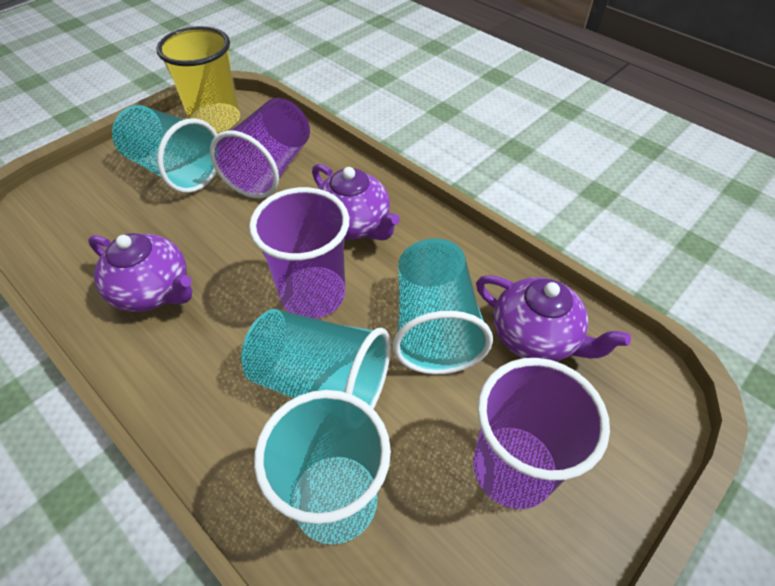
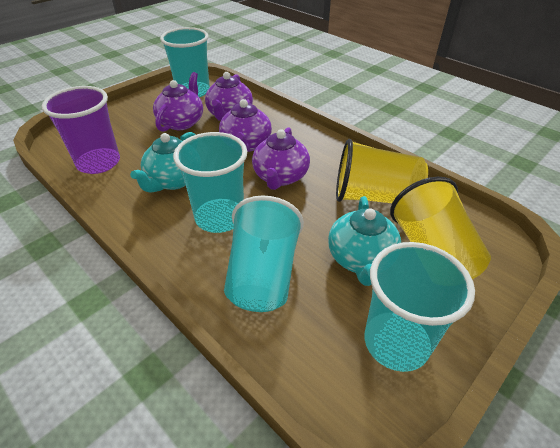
purple cup: 3 -> 1
purple teapot: 3 -> 4
turquoise teapot: 0 -> 2
yellow cup: 1 -> 2

